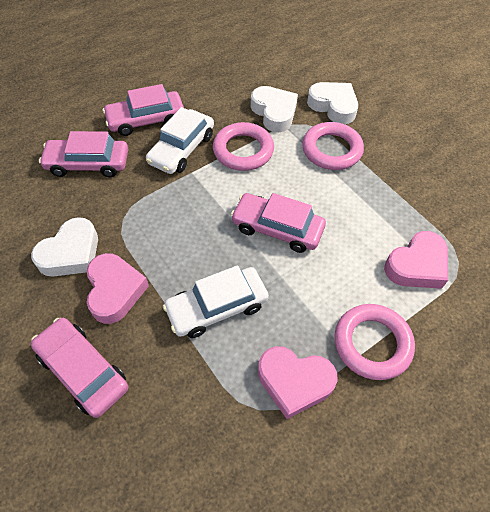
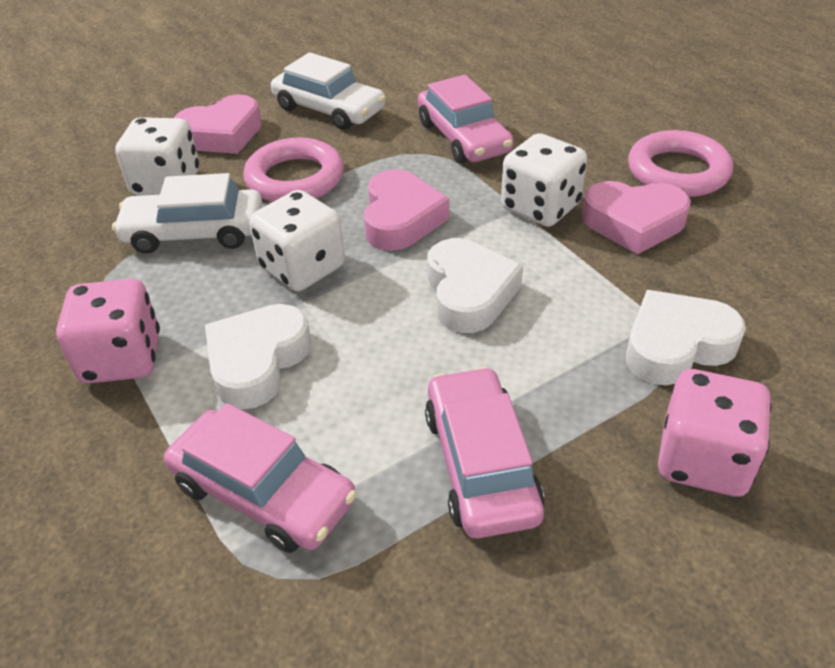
pink car: 4 -> 3
pink dice: 0 -> 2
pink ring: 3 -> 2
white dice: 0 -> 3

